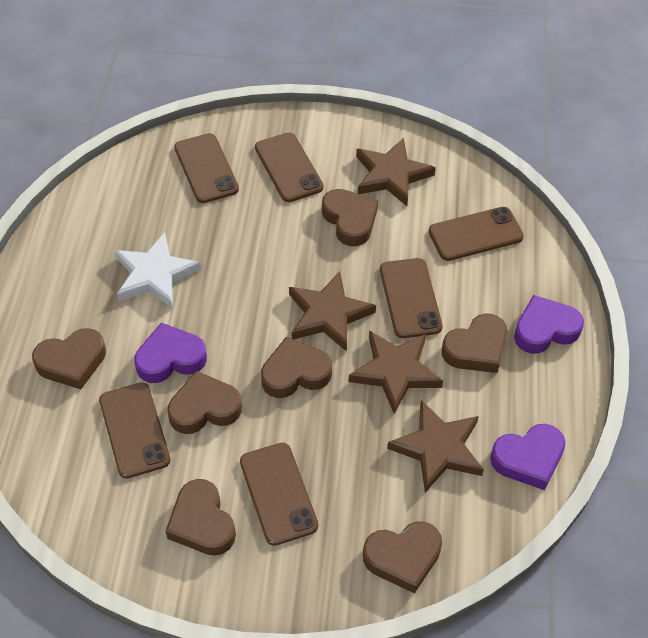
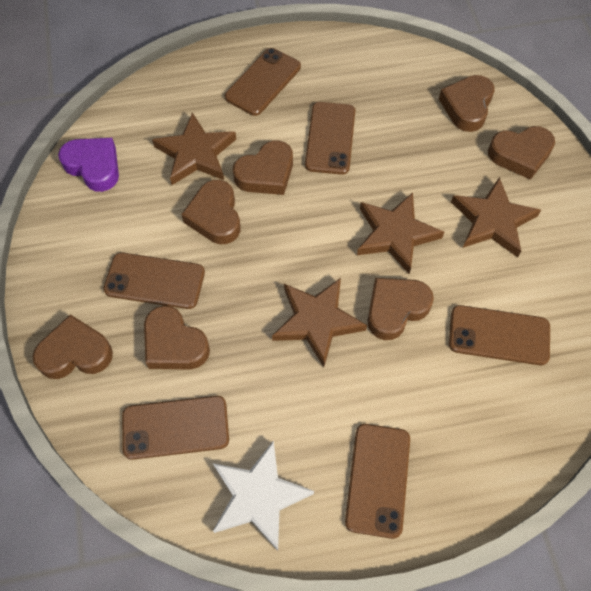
purple heart: 3 -> 1

